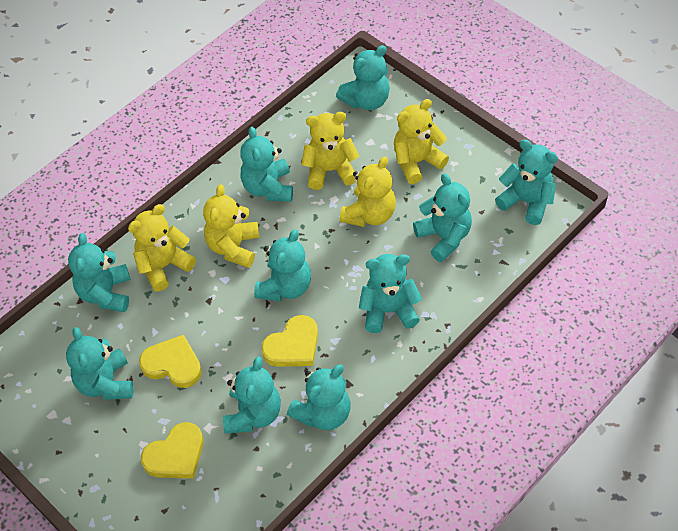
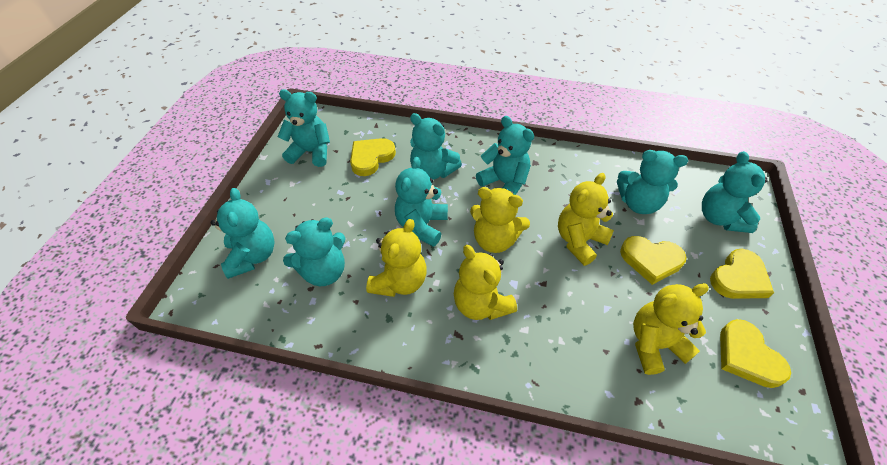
turquoise teddy bear: 10 -> 8
yellow heart: 3 -> 4

